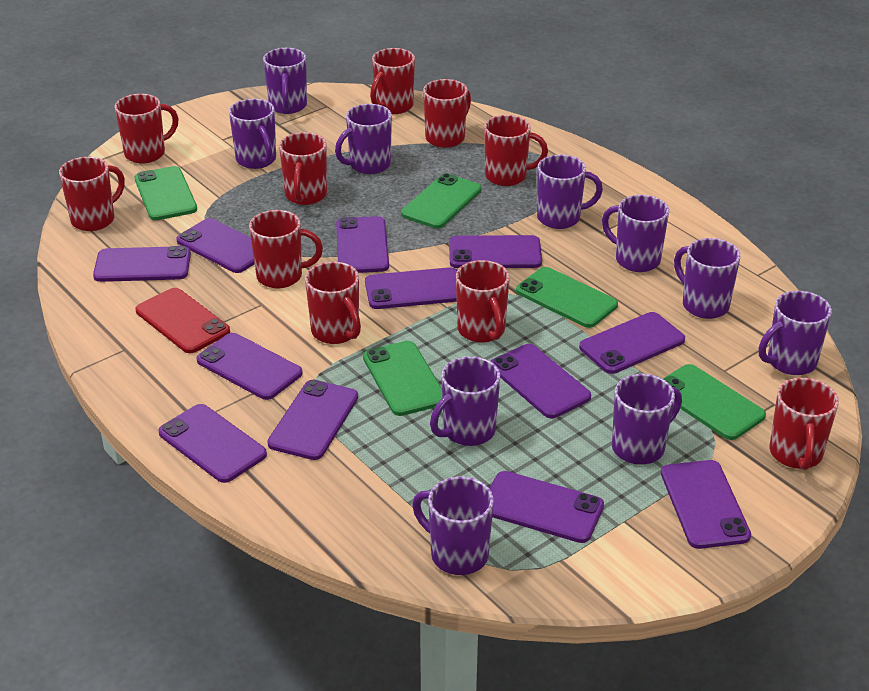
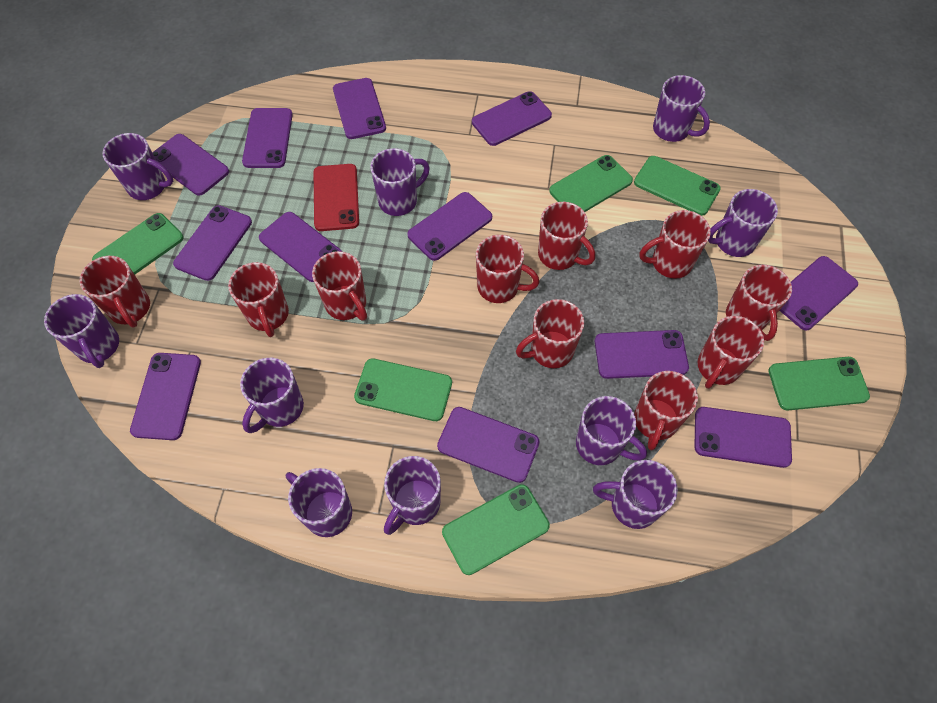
green phone: 5 -> 6

